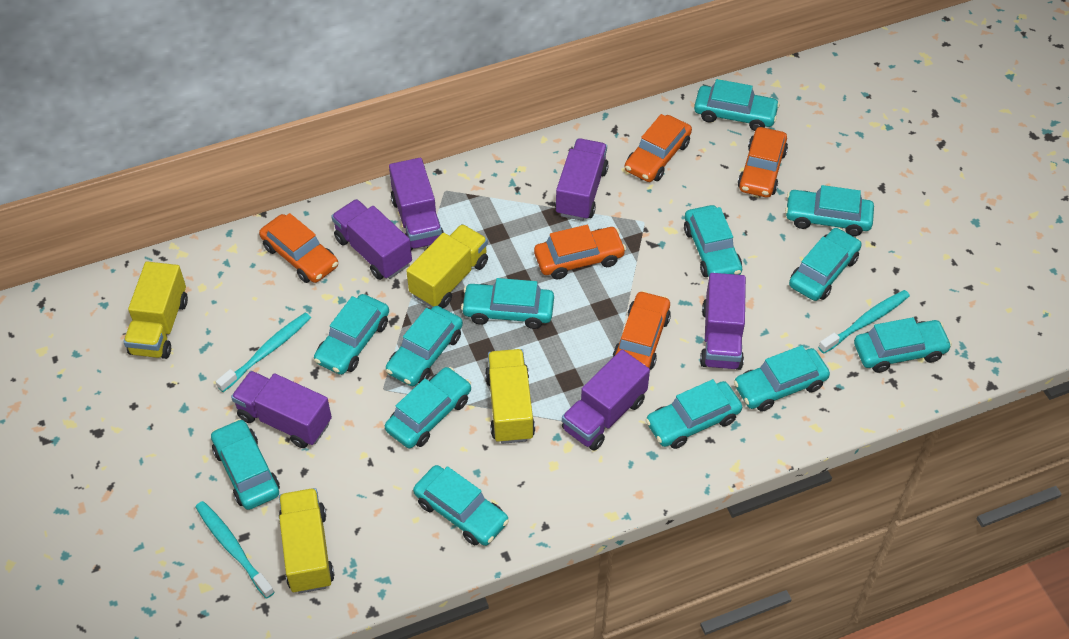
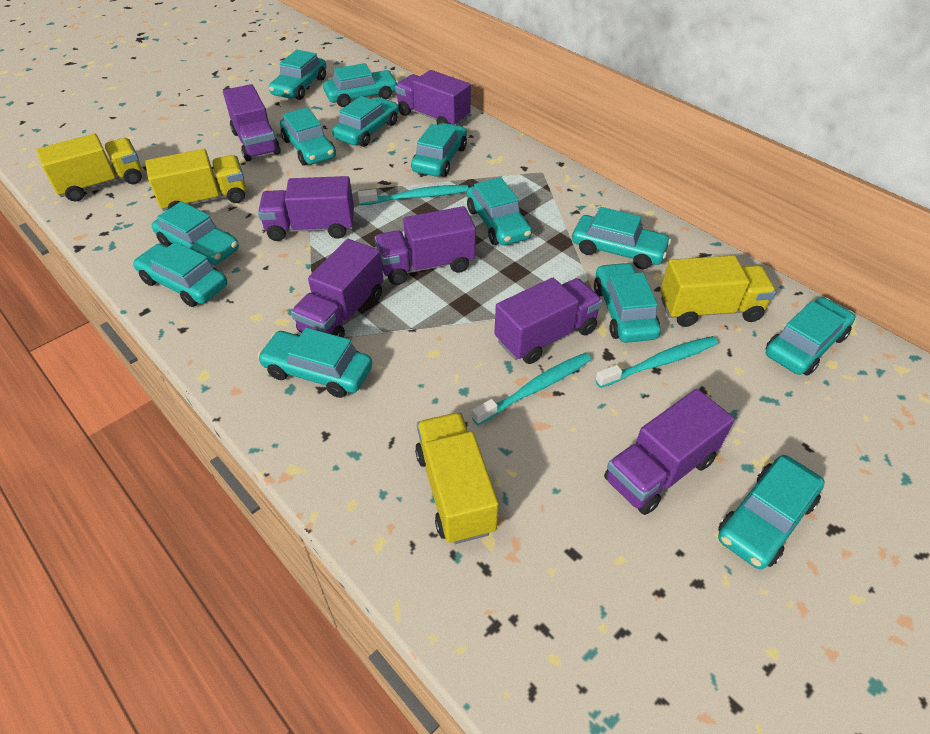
orange car: 5 -> 0
purple truck: 6 -> 7

